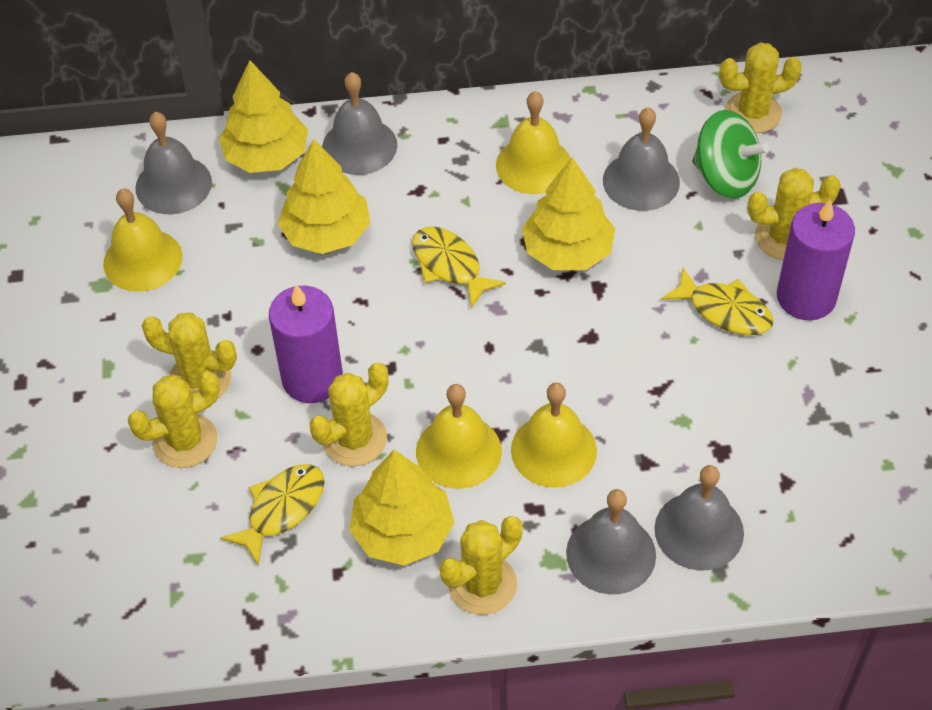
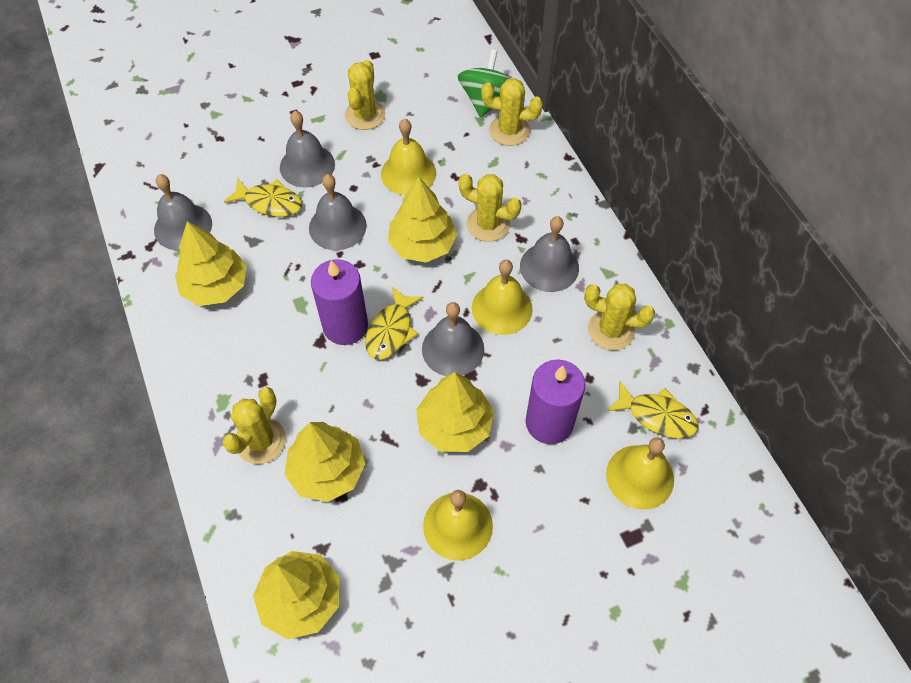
yellow cactus: 6 -> 5
yellow tree: 4 -> 5

